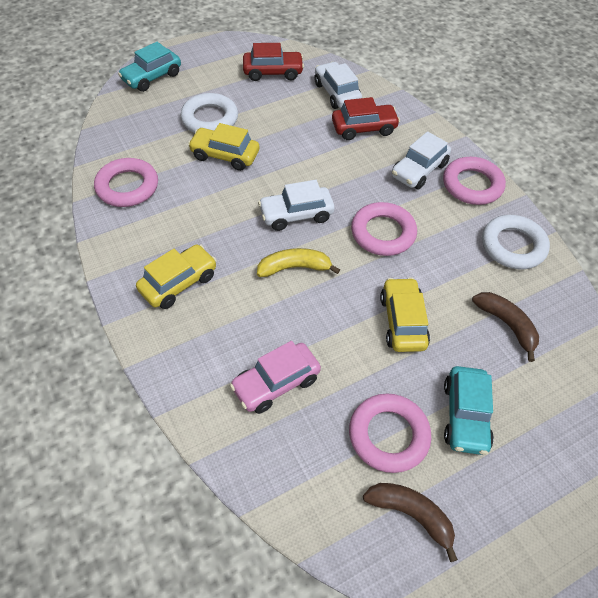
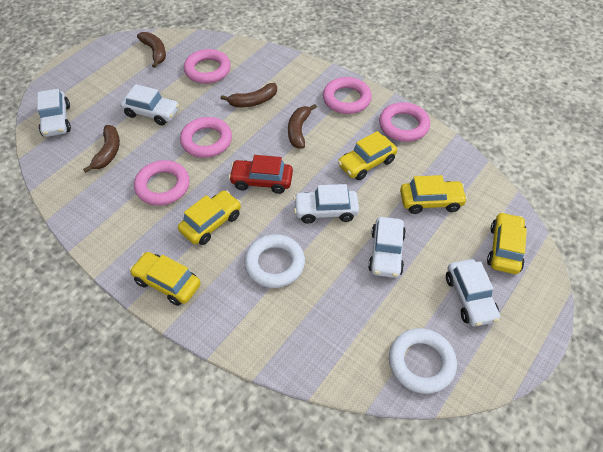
brown banana: 2 -> 4
pink car: 1 -> 0
pink ring: 4 -> 5
red car: 2 -> 1
turquoise car: 2 -> 0
white car: 3 -> 5
yellow banana: 1 -> 0
yellow car: 3 -> 5

